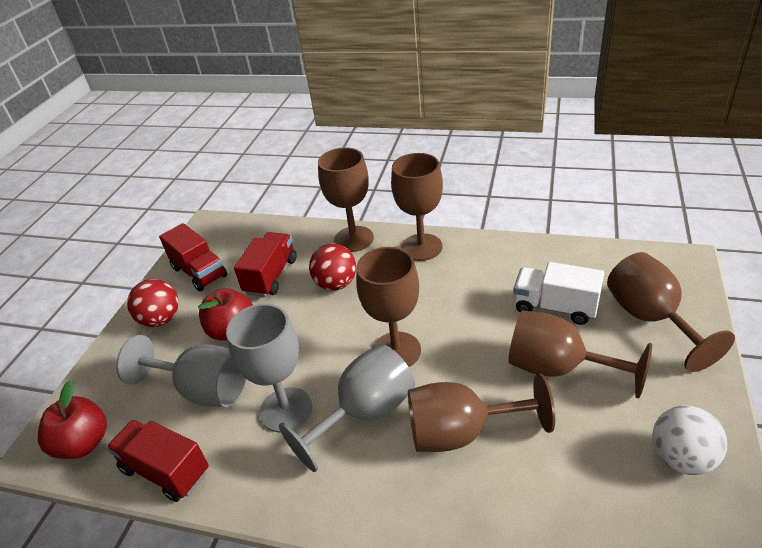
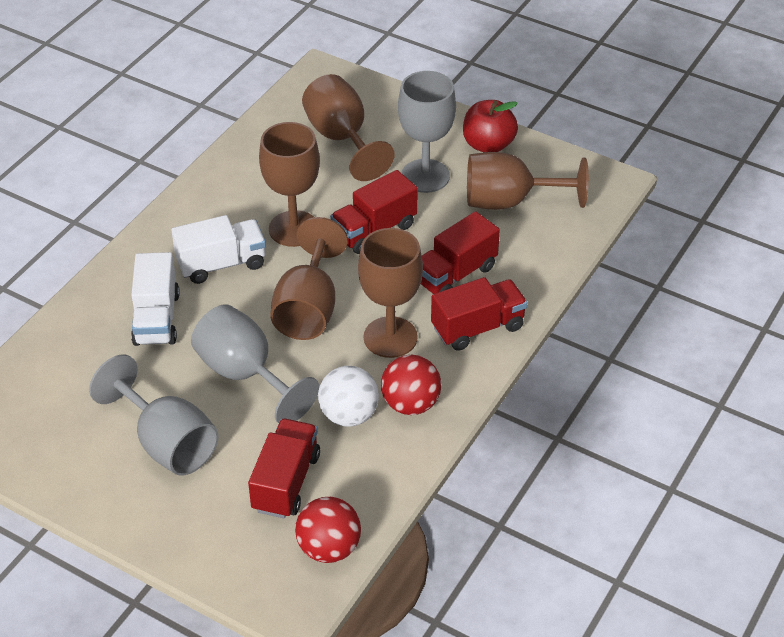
brown goblet: 6 -> 5
red apple: 2 -> 1
red truck: 3 -> 4
white truck: 1 -> 2

